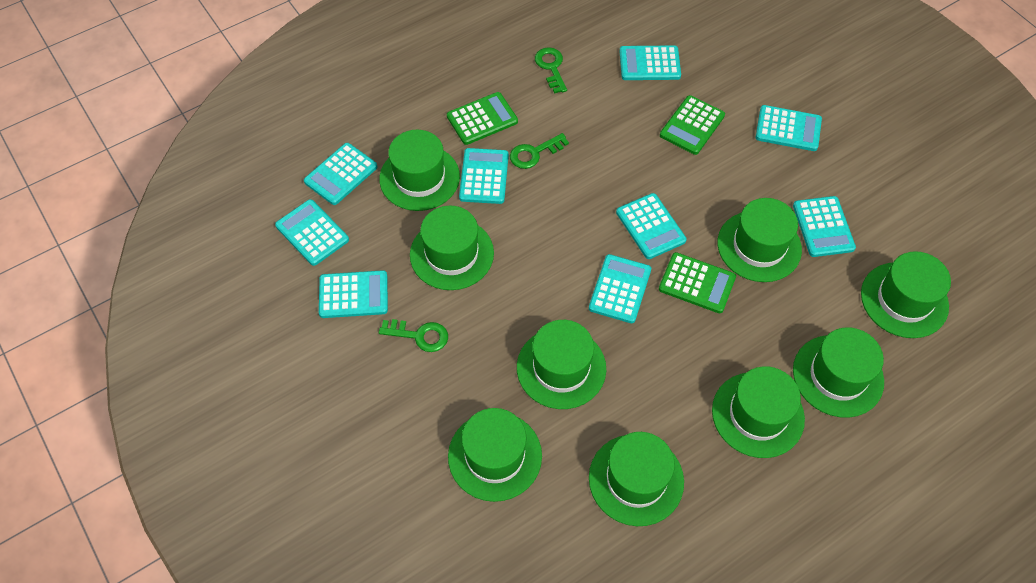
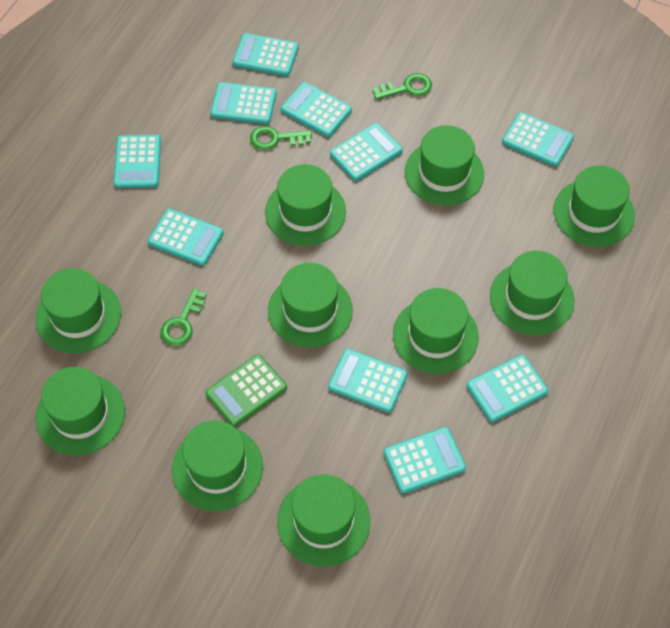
green calculator: 3 -> 1
green hat: 9 -> 10
turquoise calculator: 9 -> 10

